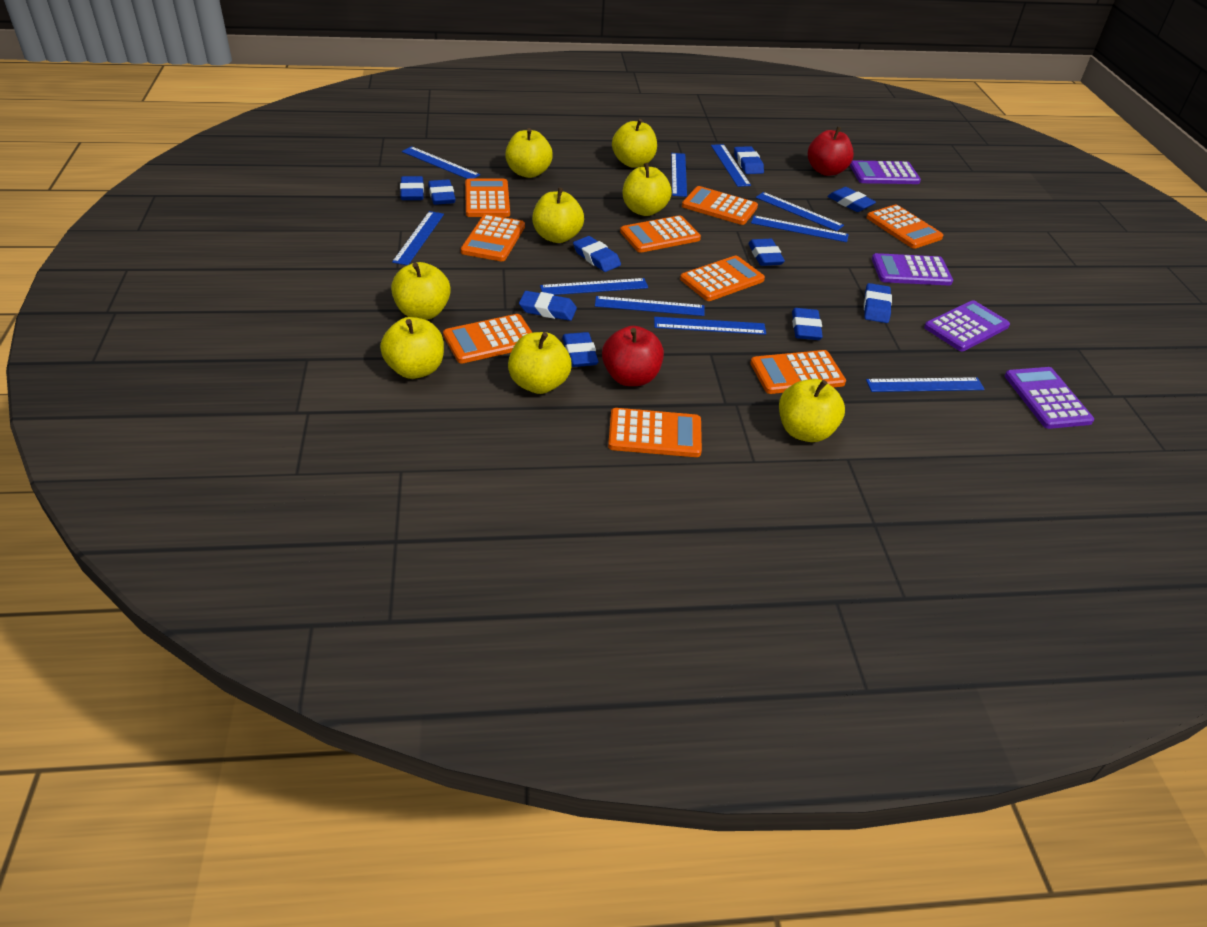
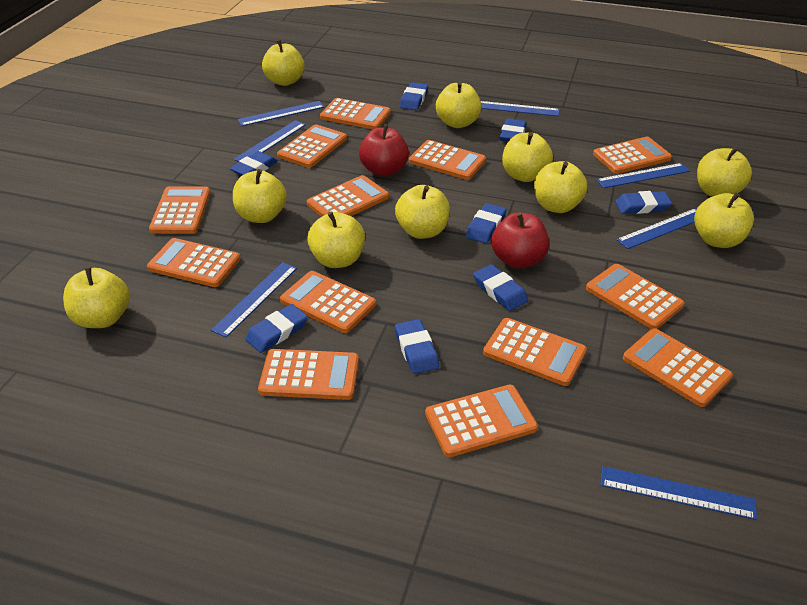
blue eraser: 10 -> 8
blue ruler: 10 -> 7
orange calculator: 9 -> 13
purple calculator: 4 -> 0
yellow apple: 8 -> 10

